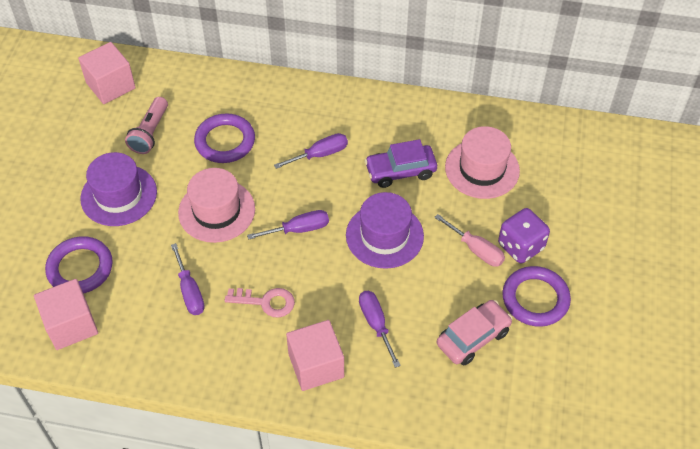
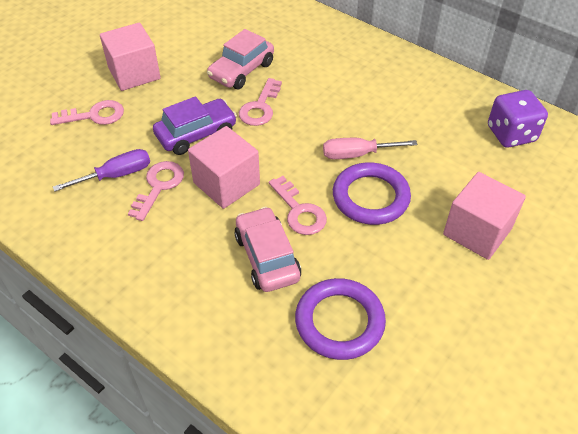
pink car: 1 -> 2
pink flashlight: 1 -> 0
pink hat: 2 -> 0
pink key: 1 -> 4
purple hat: 2 -> 0
purple ring: 3 -> 2
purple screwdriver: 4 -> 1

